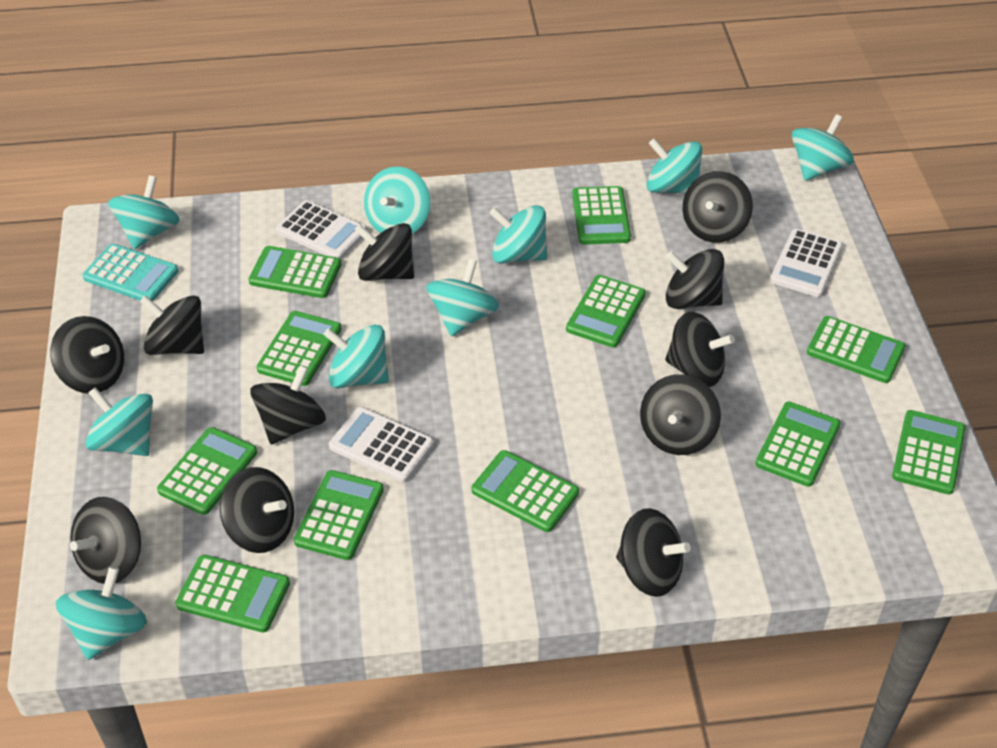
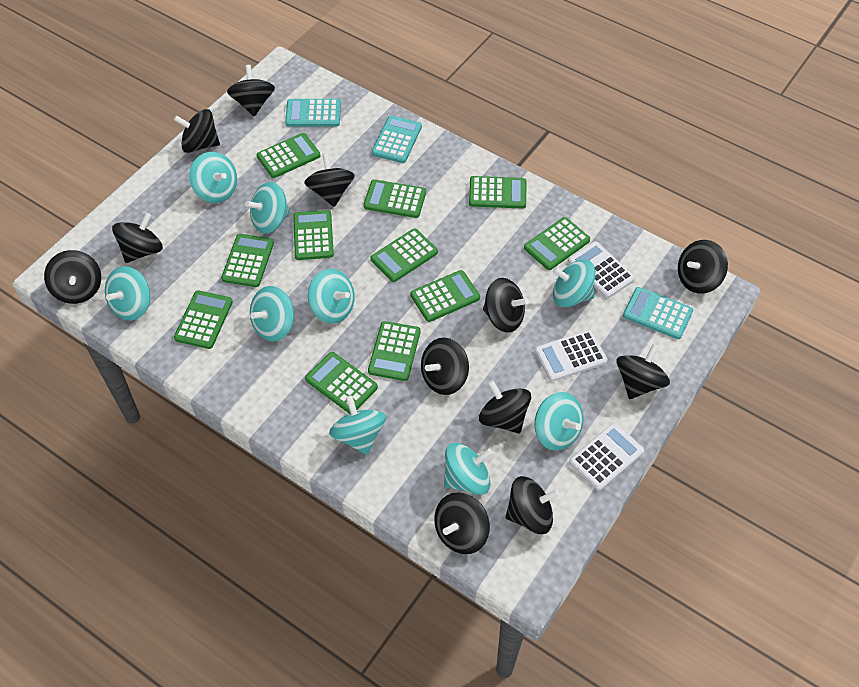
black spinning top: 11 -> 12
turquoise calculator: 1 -> 3

